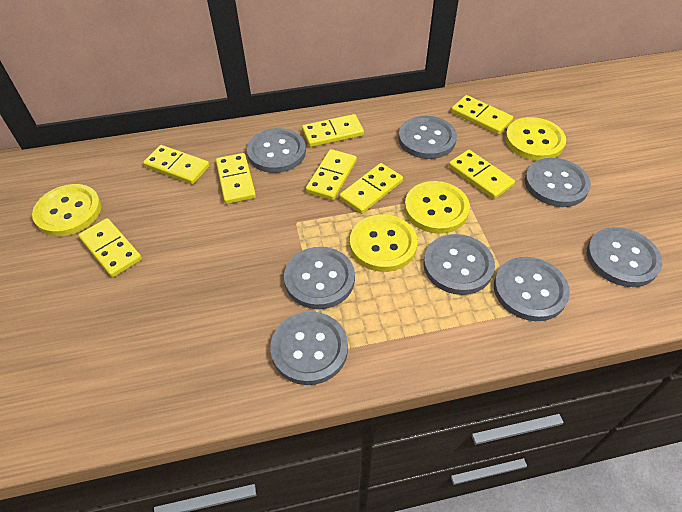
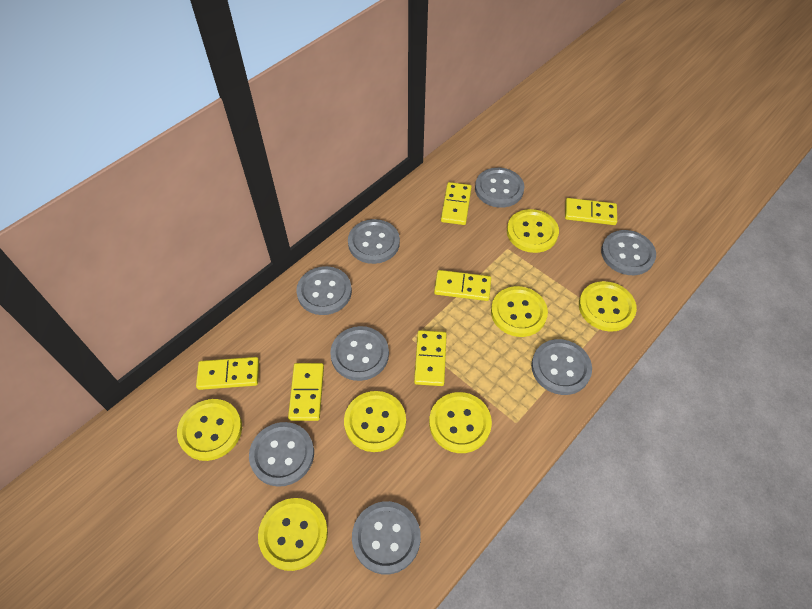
yellow button: 4 -> 7
yellow domino: 8 -> 6

